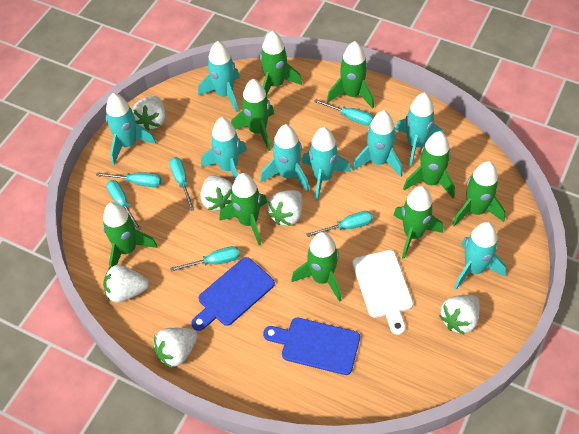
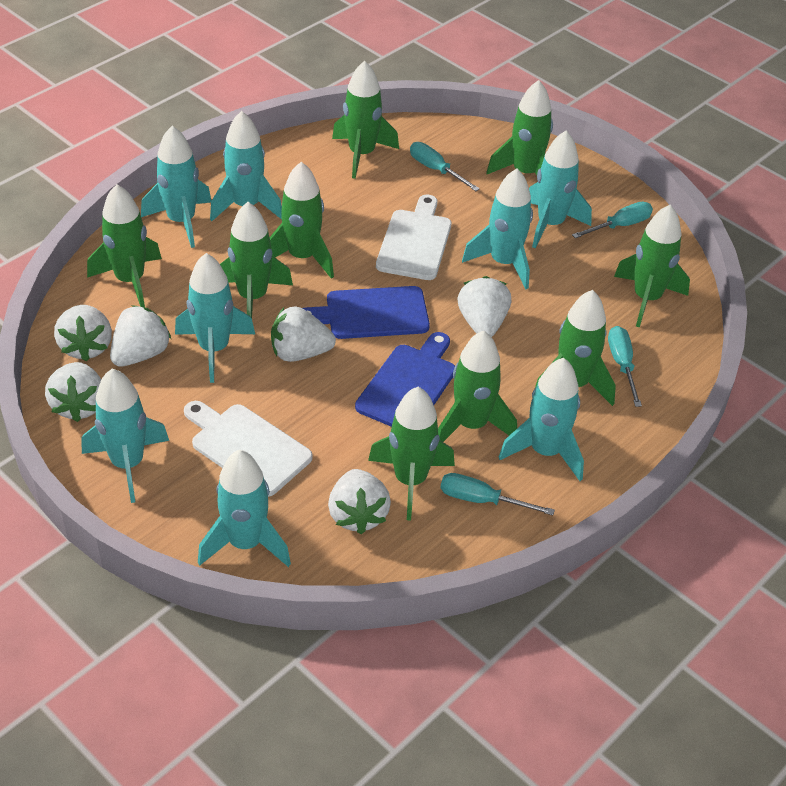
turquoise screwdriver: 6 -> 4
white cutting board: 1 -> 2

